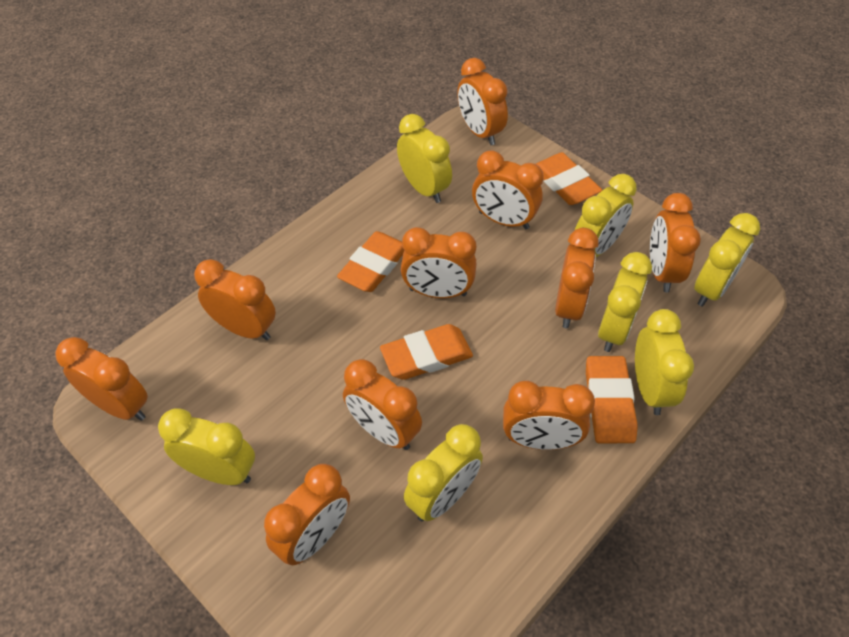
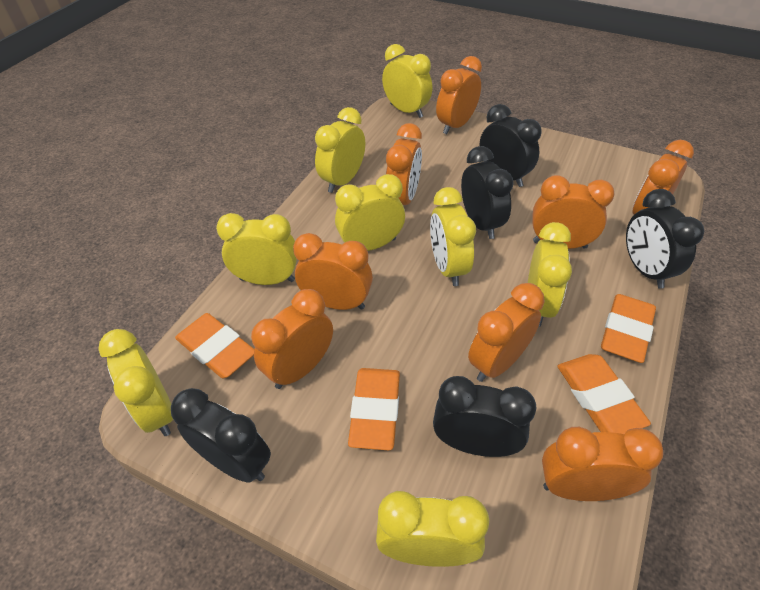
black clock: 0 -> 5
orange clock: 10 -> 8
yellow clock: 7 -> 8

